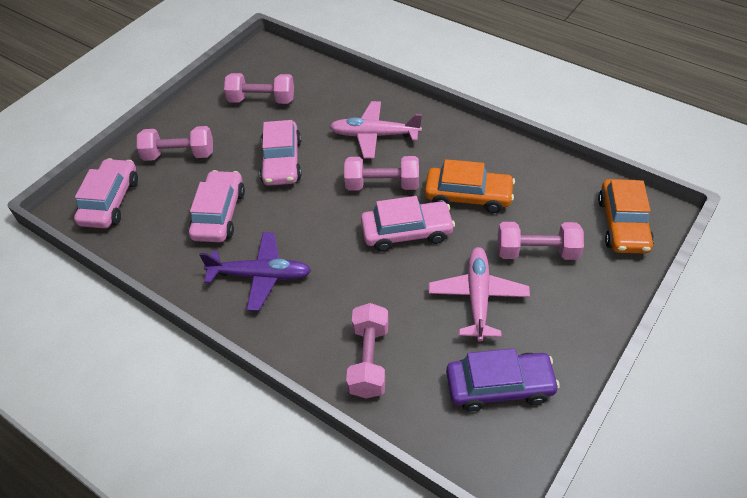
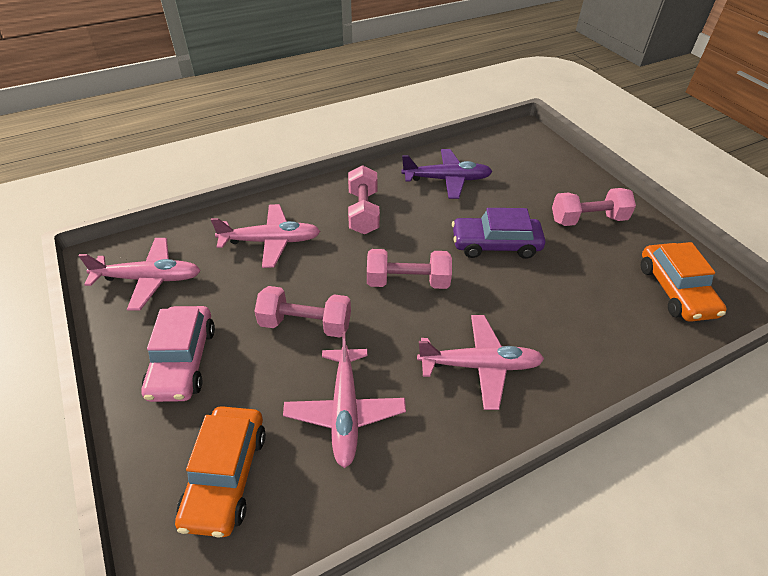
pink car: 4 -> 1
pink dumbbell: 5 -> 4
pink plane: 2 -> 4

